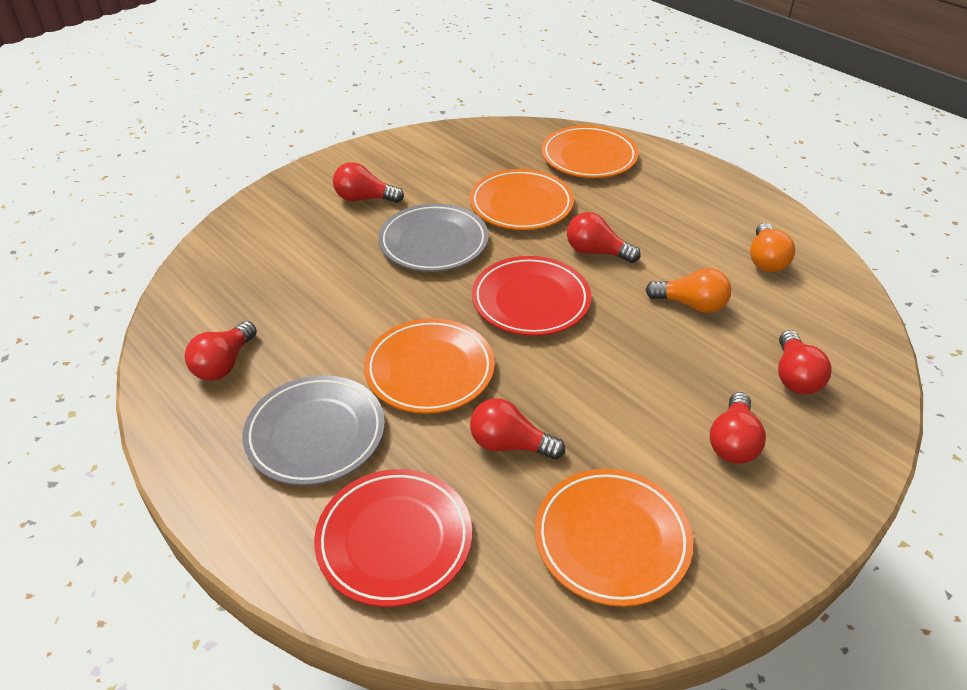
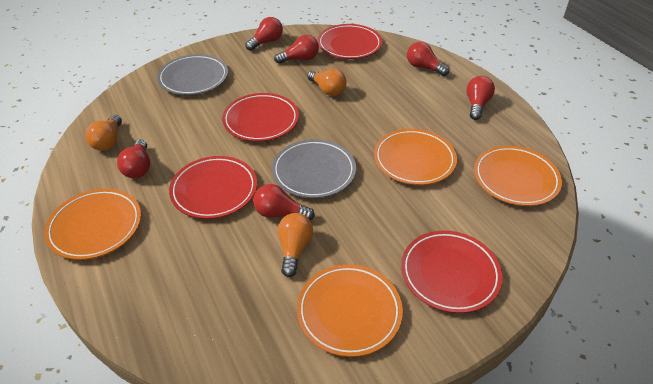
orange light bulb: 2 -> 3
red plate: 2 -> 4

